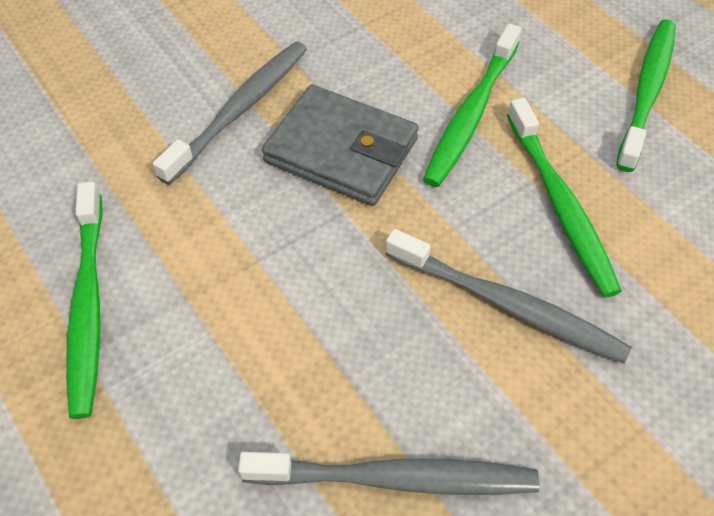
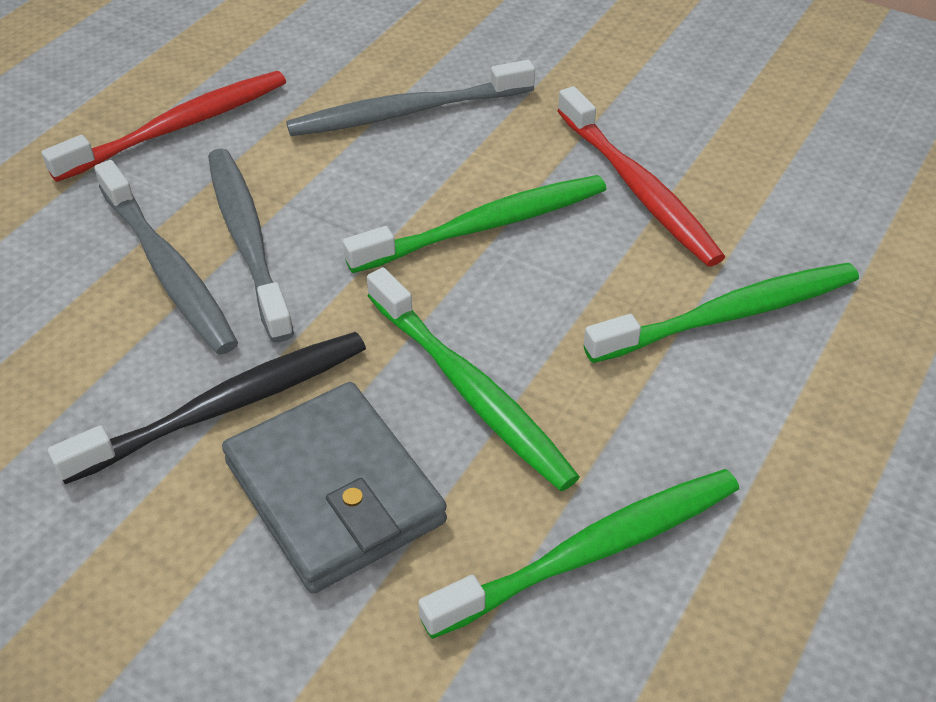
black toothbrush: 0 -> 1
red toothbrush: 0 -> 2

